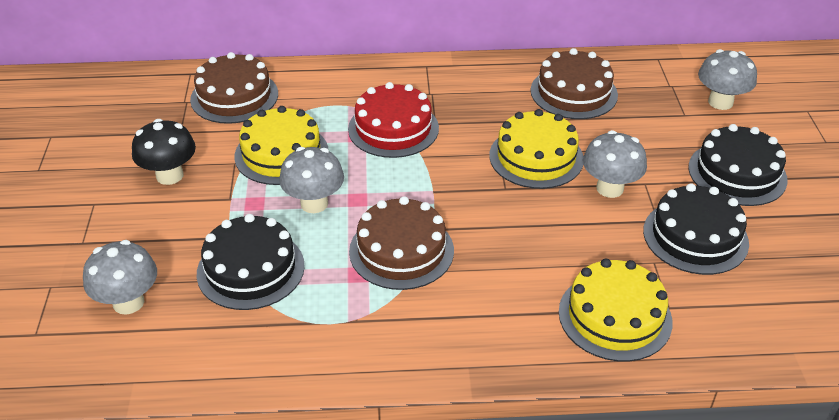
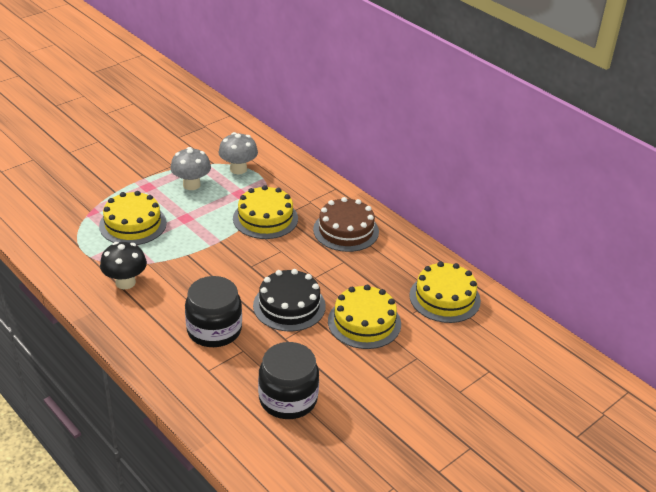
black cake: 3 -> 1
black jar: 0 -> 2
brown cake: 3 -> 1
grey mushroom: 4 -> 2
red cake: 1 -> 0
yellow cake: 3 -> 4

